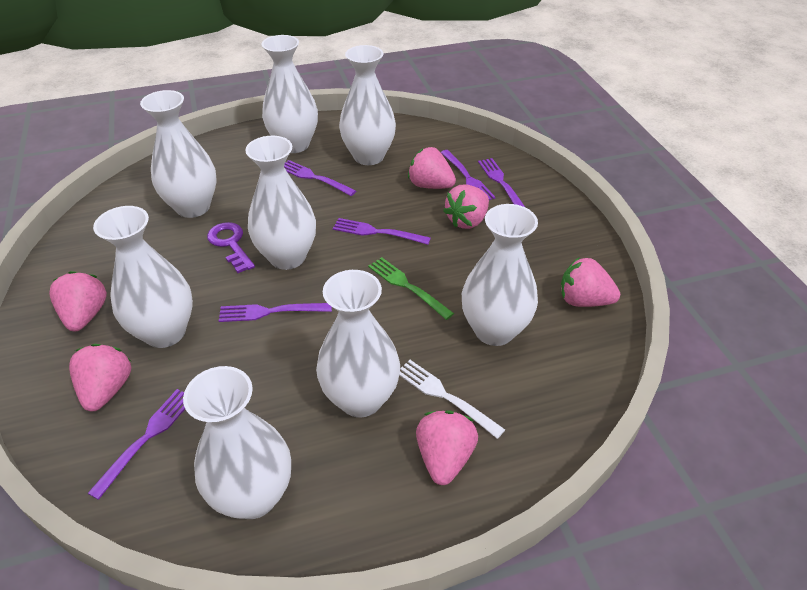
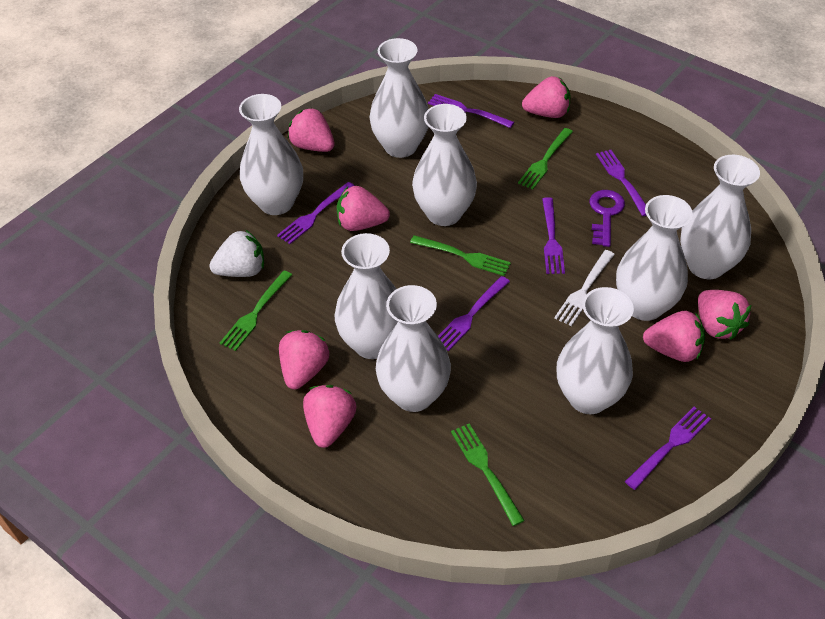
green fork: 1 -> 4
pink strawberry: 6 -> 7
white strawberry: 0 -> 1

